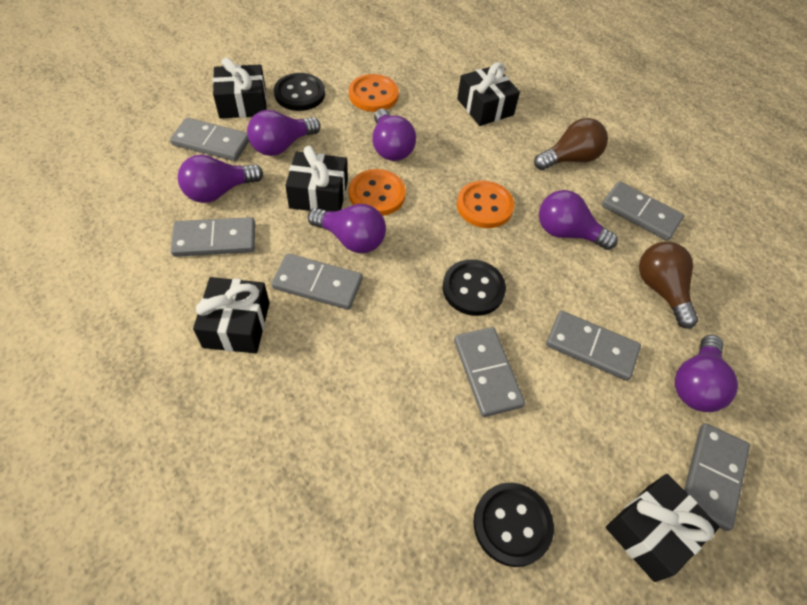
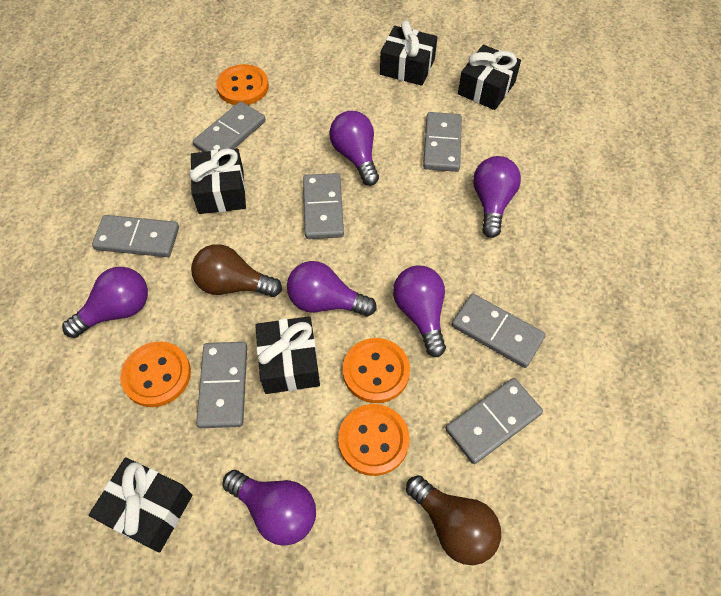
black button: 3 -> 0
orange button: 3 -> 4

